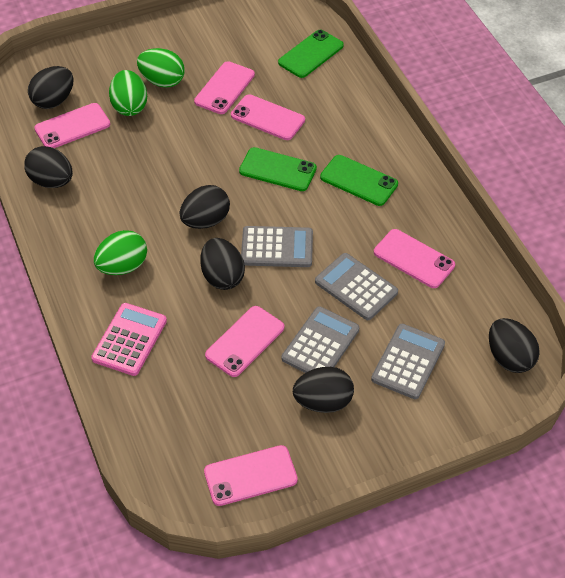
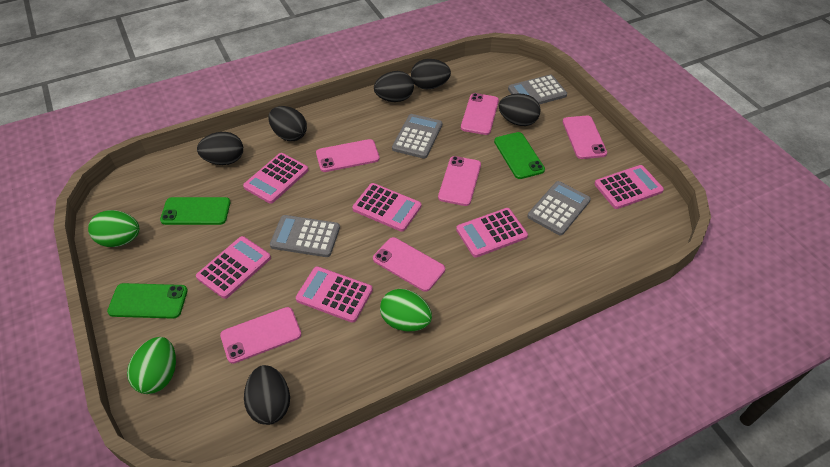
pink calculator: 1 -> 6

